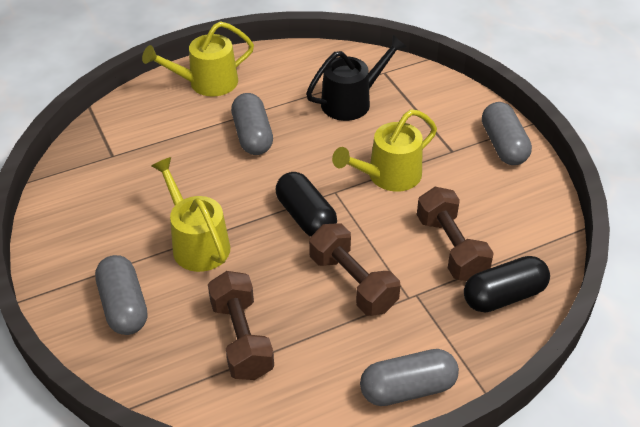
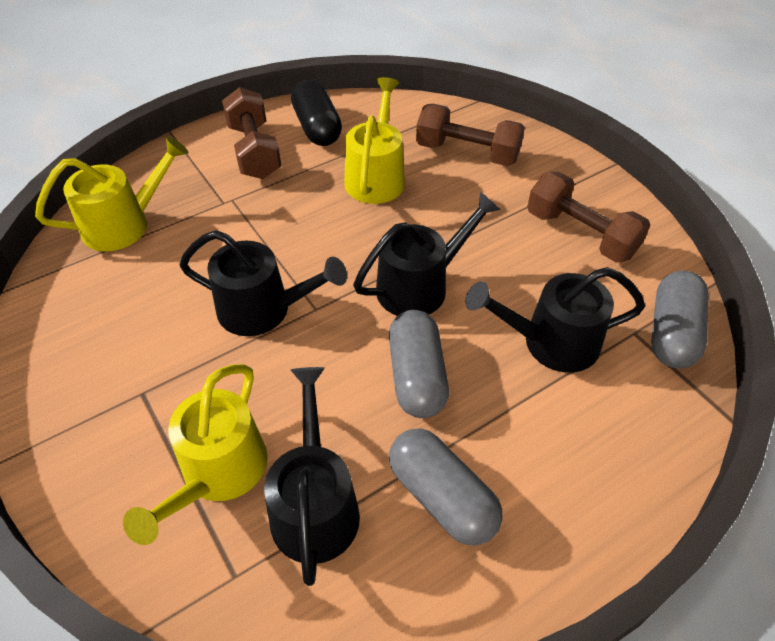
black capsule: 2 -> 1
black watering can: 1 -> 4
grey capsule: 4 -> 3

